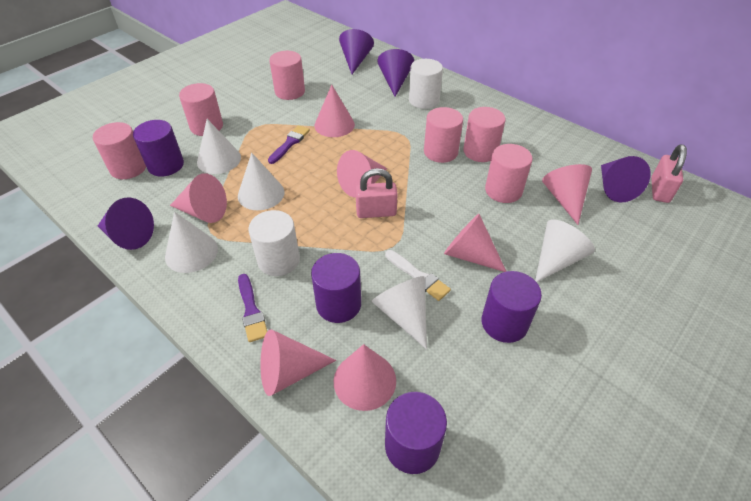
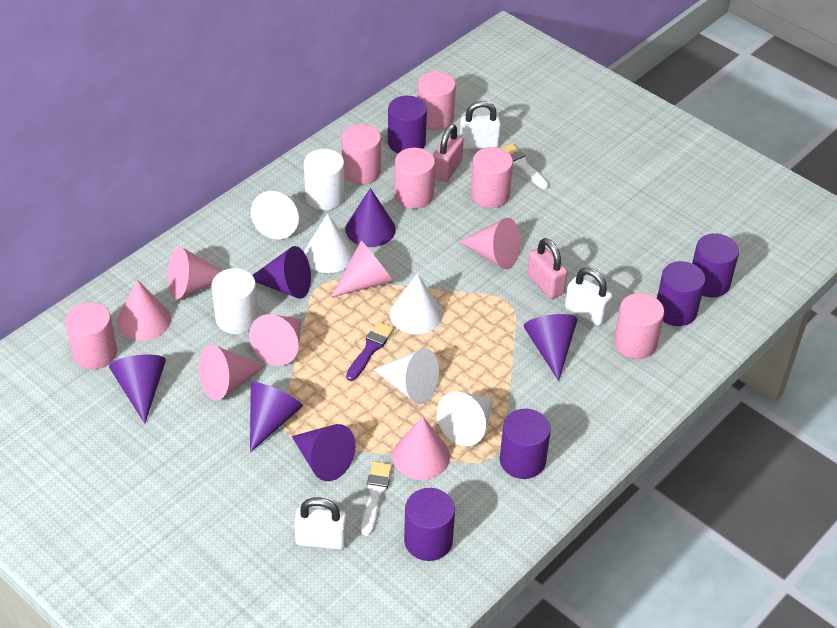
purple brush: 2 -> 1
purple cone: 4 -> 6
purple cylinder: 4 -> 5
white brush: 1 -> 2
white padlock: 0 -> 3

